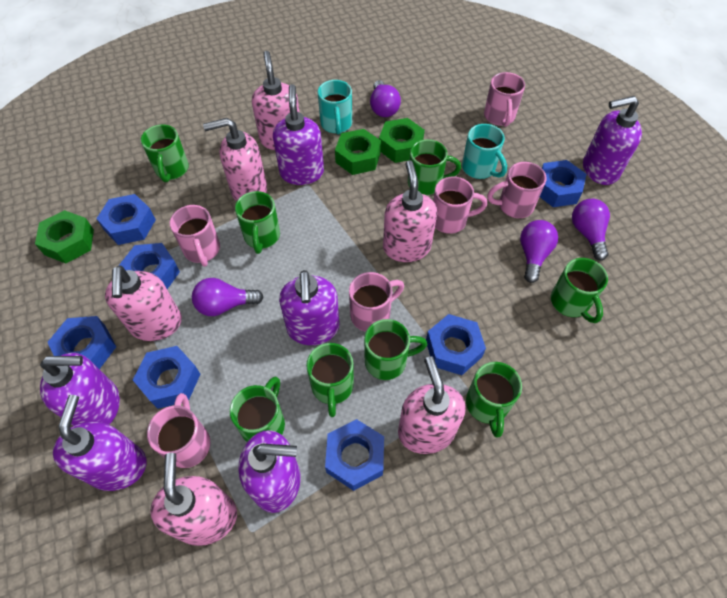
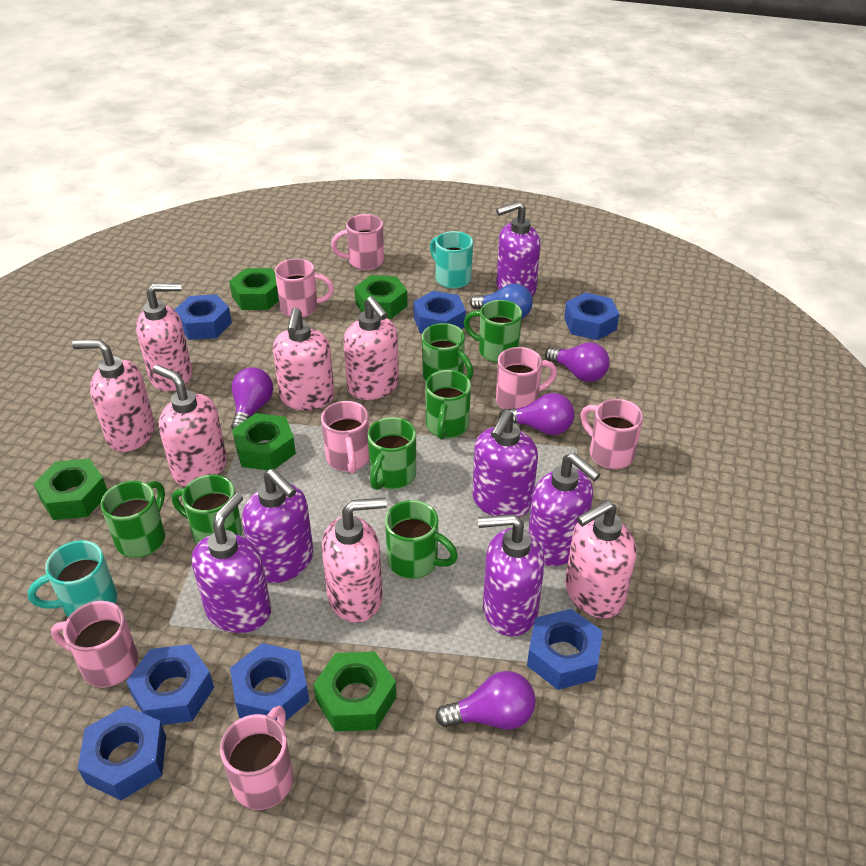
blue light bulb: 0 -> 1
green mug: 8 -> 7
green nut: 3 -> 5
pink mug: 6 -> 7
pink soap dispenser: 6 -> 7

